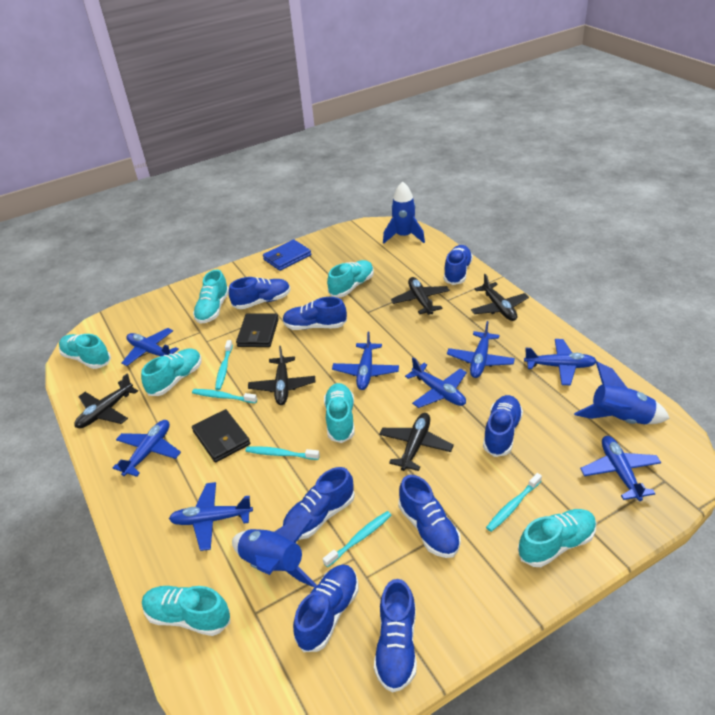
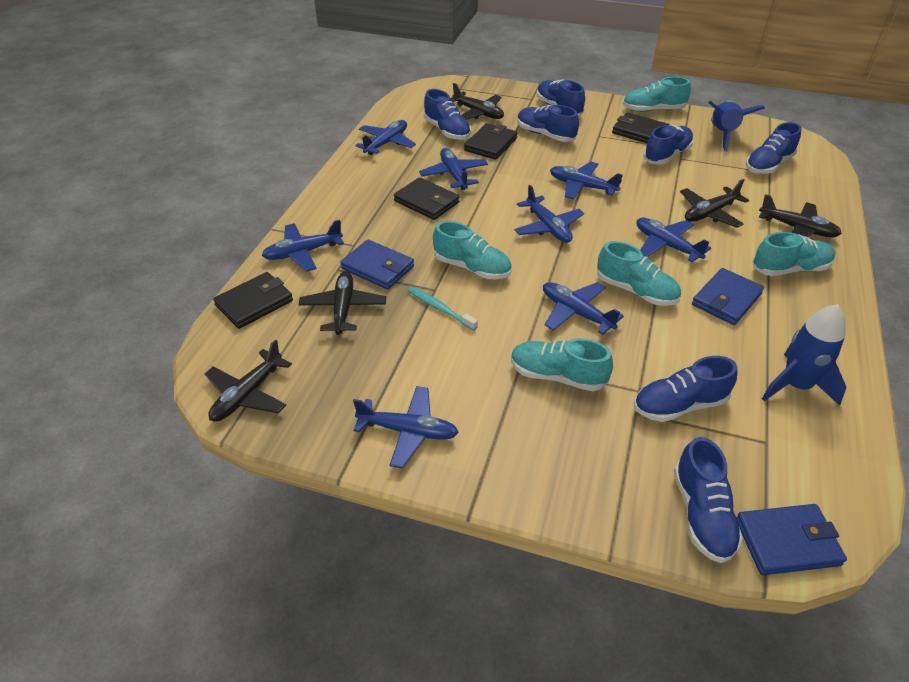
black wallet: 2 -> 4
blue rocket: 3 -> 2
blue shoe: 8 -> 7
blue wallet: 1 -> 3
turquoise shoe: 7 -> 5
turquoise toothbrush: 5 -> 1

